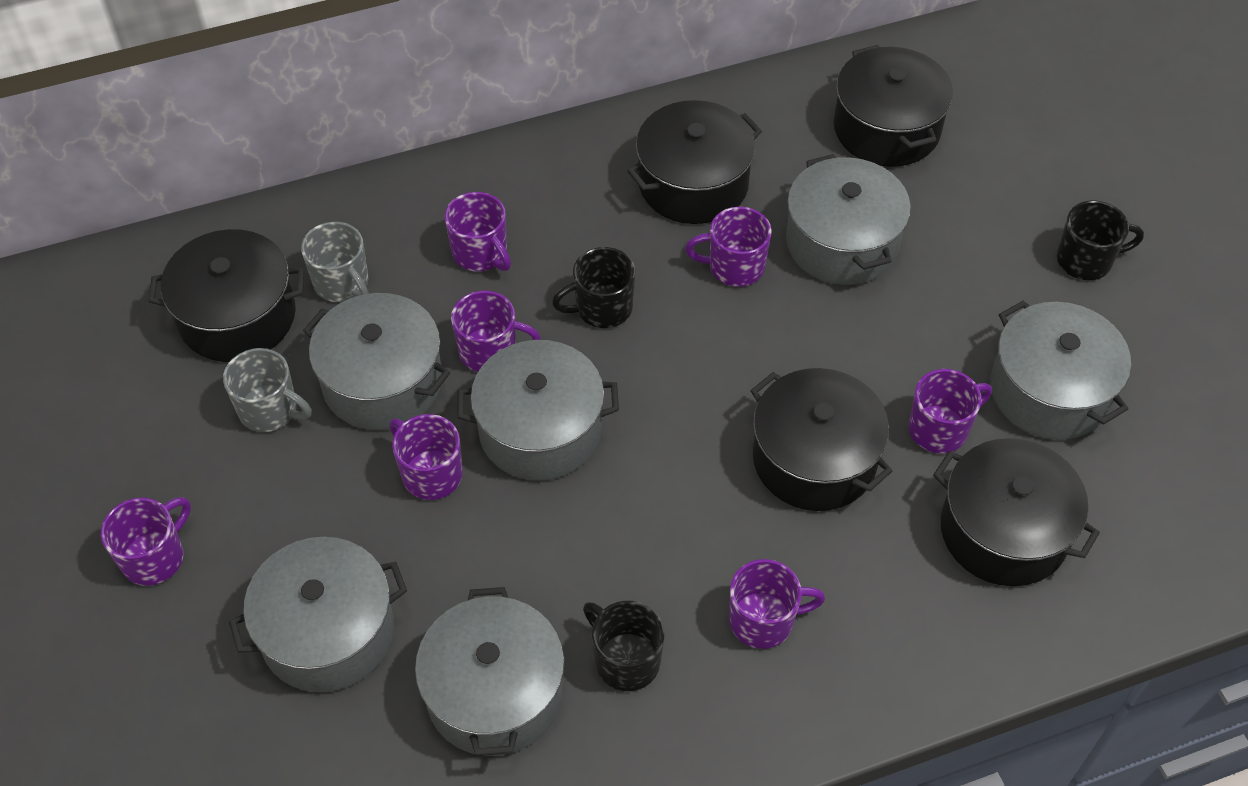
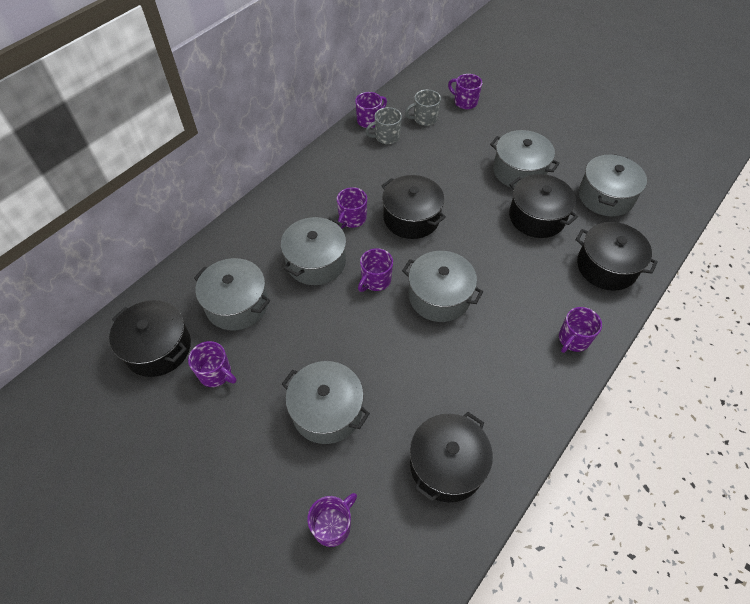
black mug: 3 -> 0

